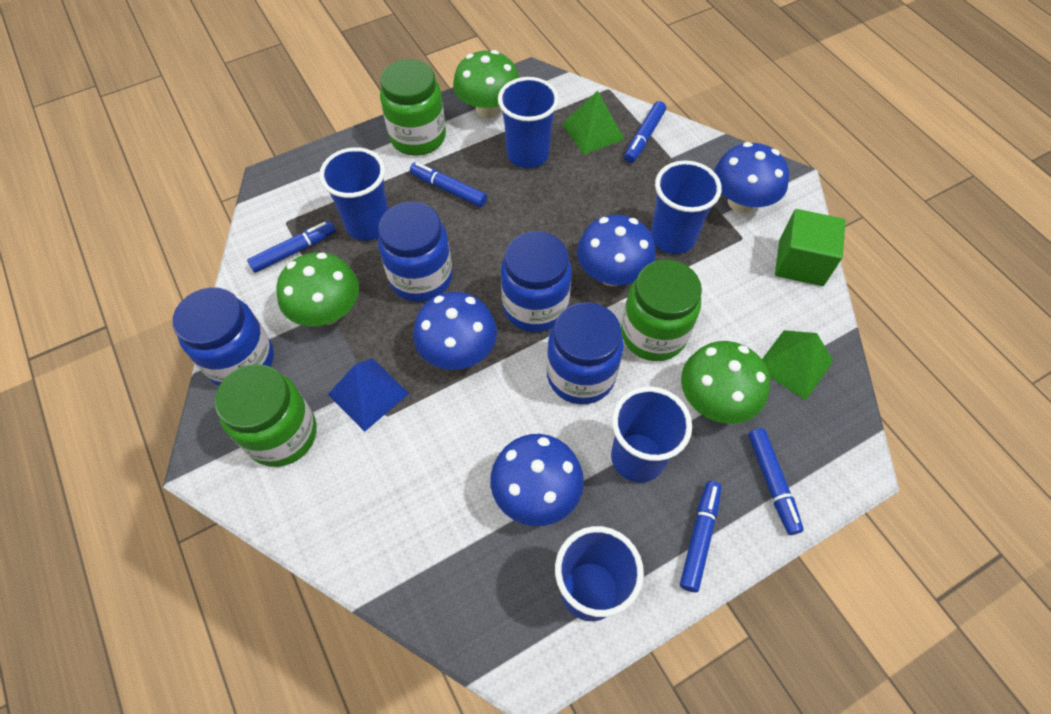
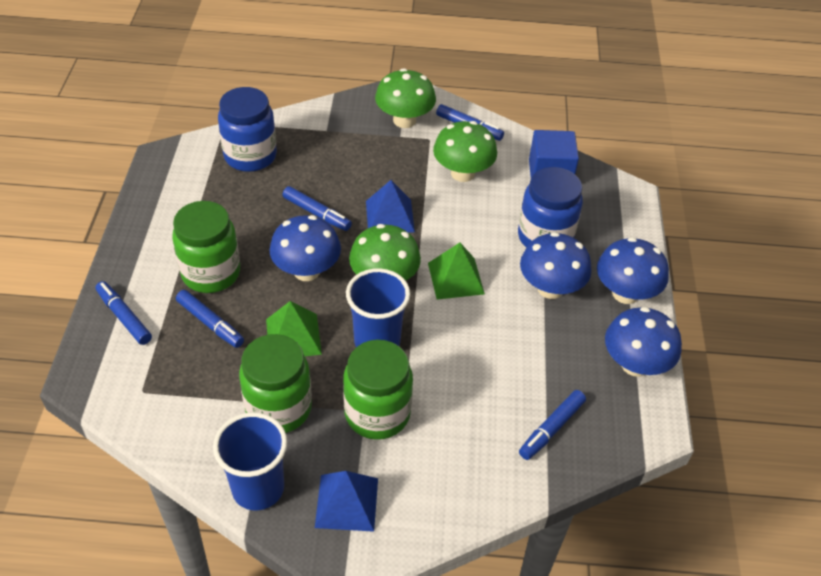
blue cube: 0 -> 1
blue cup: 5 -> 2
blue jar: 4 -> 2
blue pyramid: 1 -> 2
green cube: 1 -> 0

